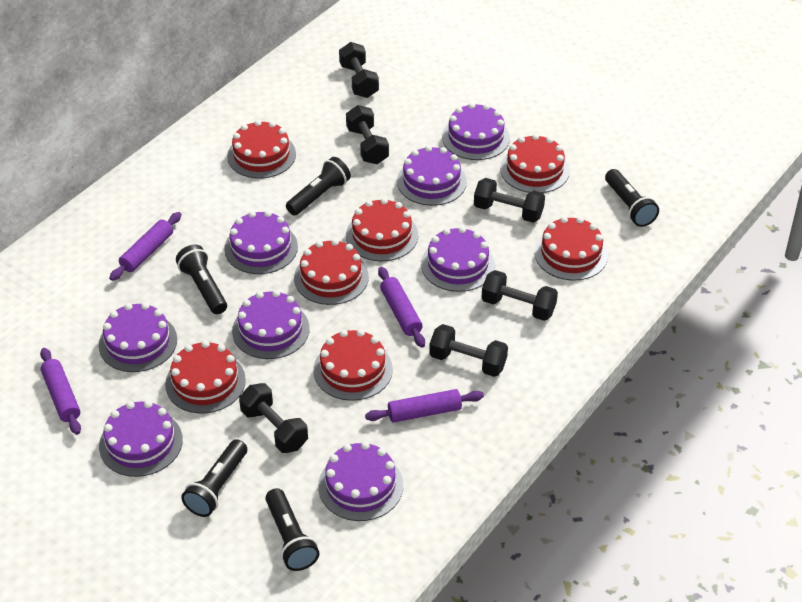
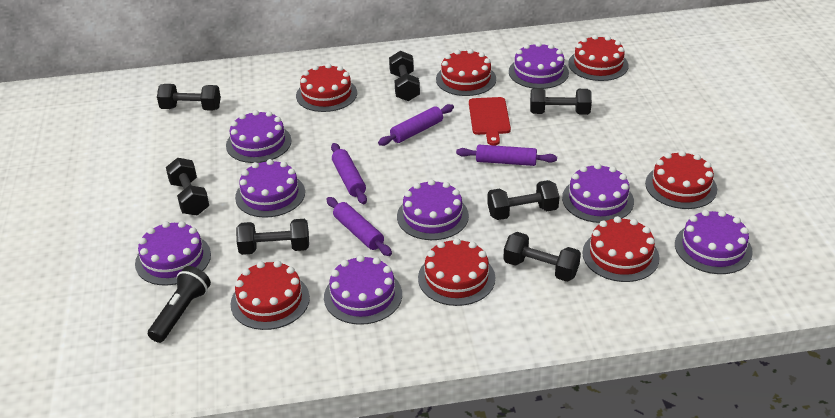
black dumbbell: 6 -> 7
black flashlight: 5 -> 1
red cutting board: 0 -> 1

